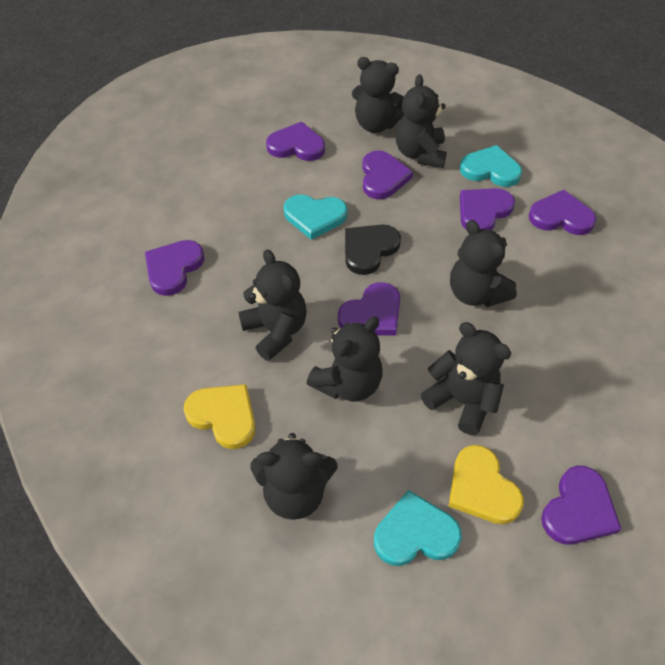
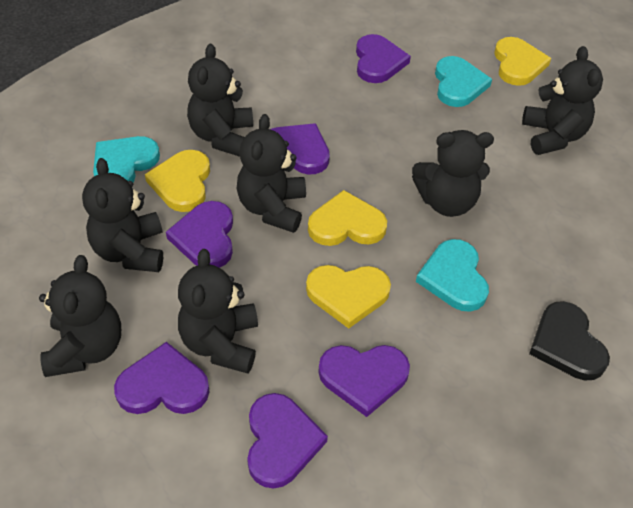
purple heart: 7 -> 6
yellow heart: 2 -> 4

